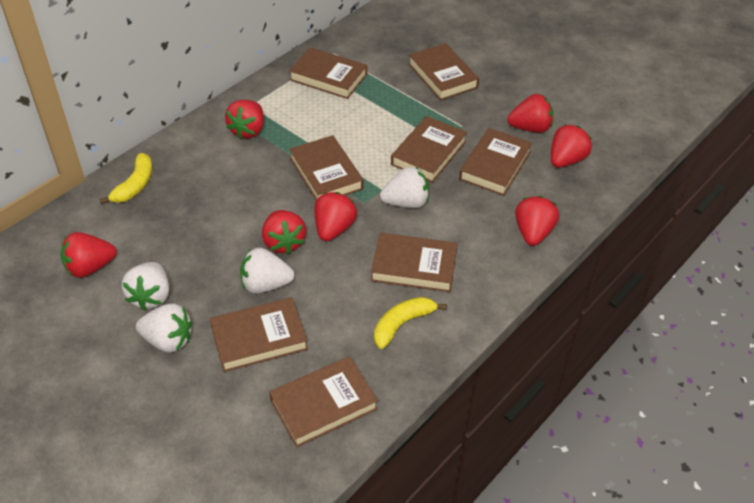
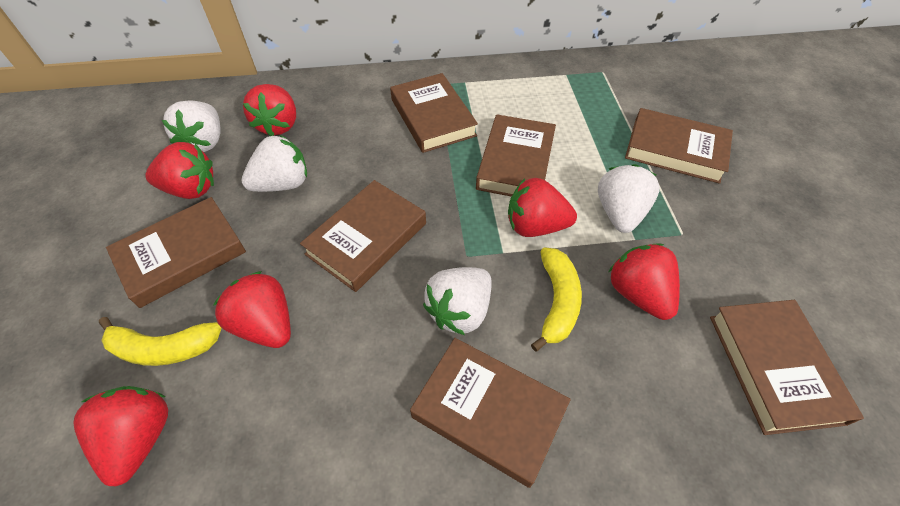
brown book: 8 -> 7
red strawberry: 7 -> 6

